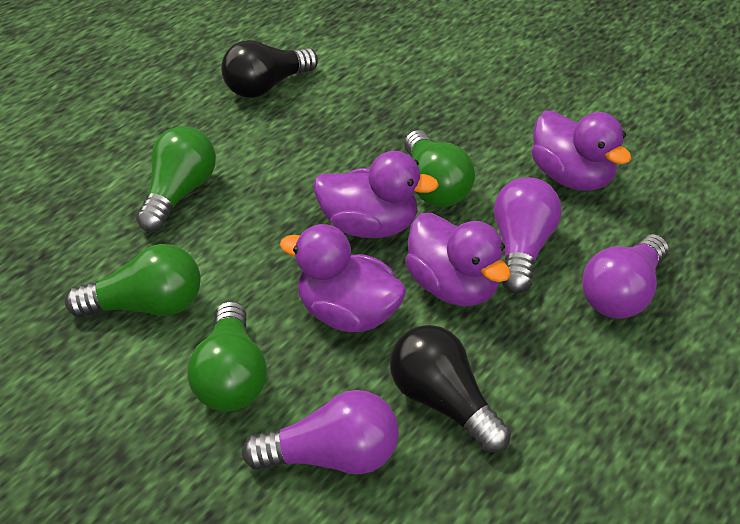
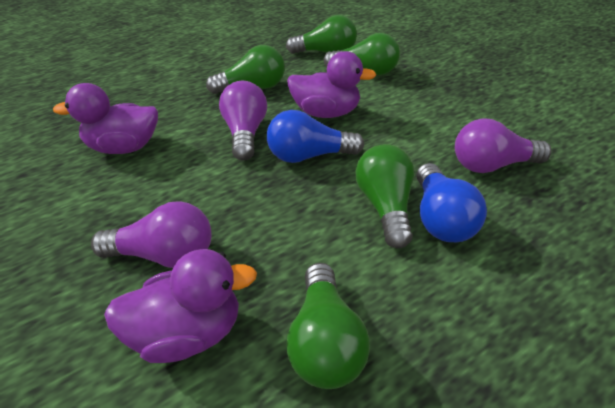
black light bulb: 2 -> 0
blue light bulb: 0 -> 2
green light bulb: 4 -> 5
purple duck: 4 -> 3

